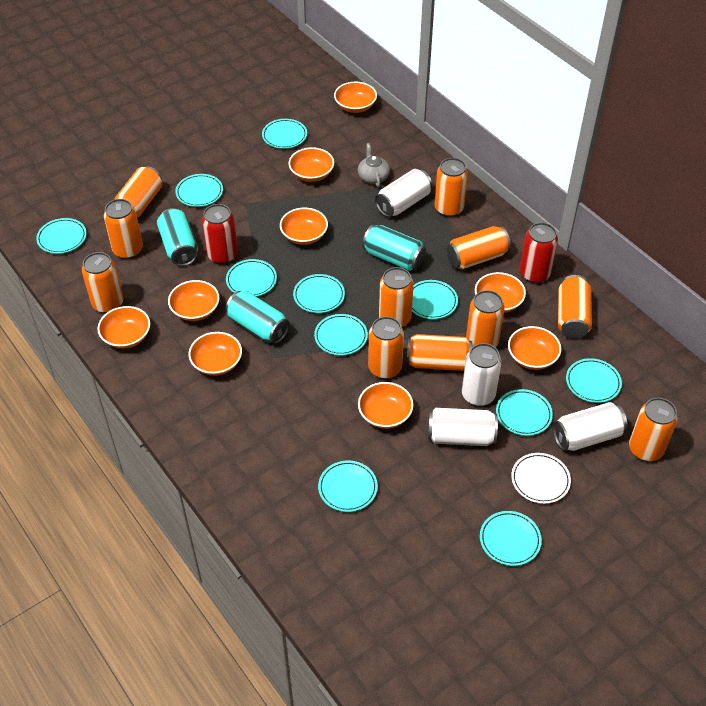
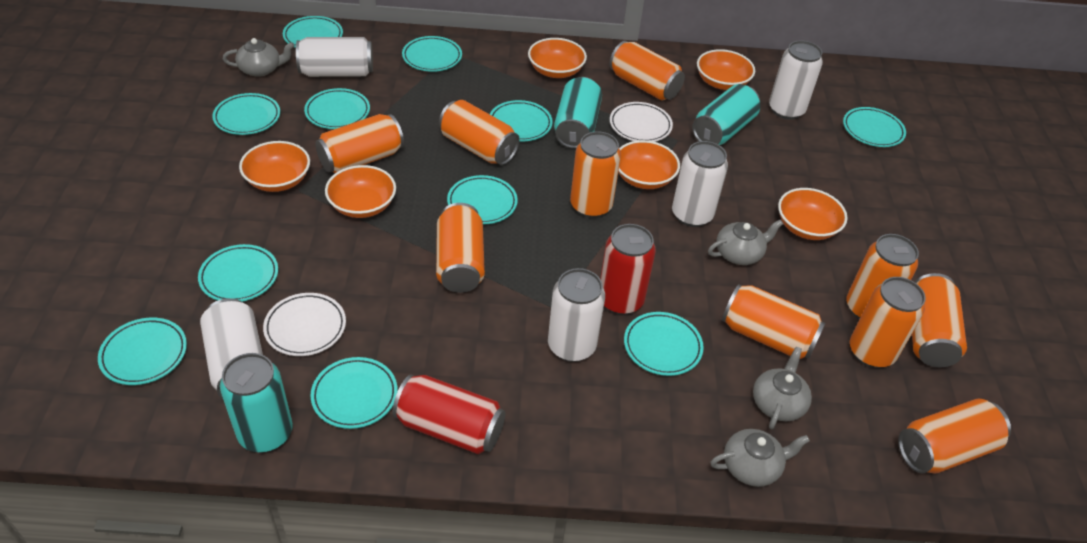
grey teapot: 1 -> 4
orange bowl: 9 -> 6
orange can: 11 -> 10
white can: 4 -> 5
white plate: 1 -> 2

